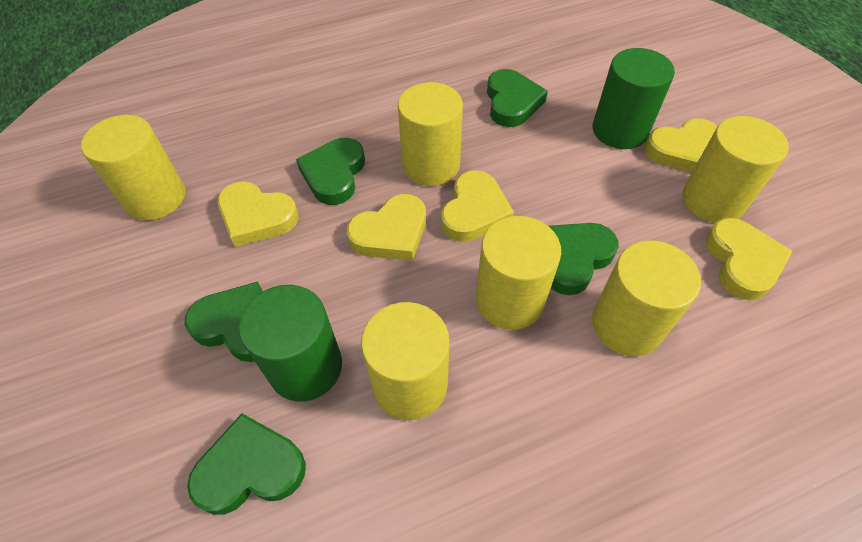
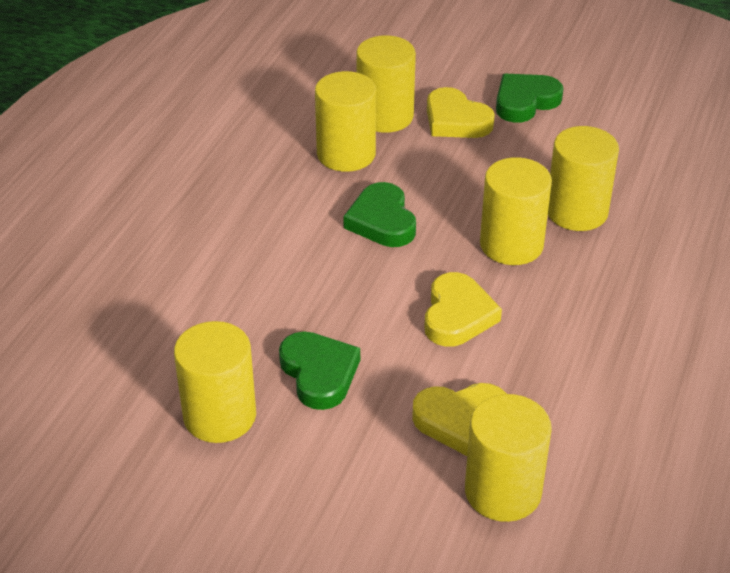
green cylinder: 2 -> 0
green heart: 5 -> 3
yellow heart: 5 -> 3

